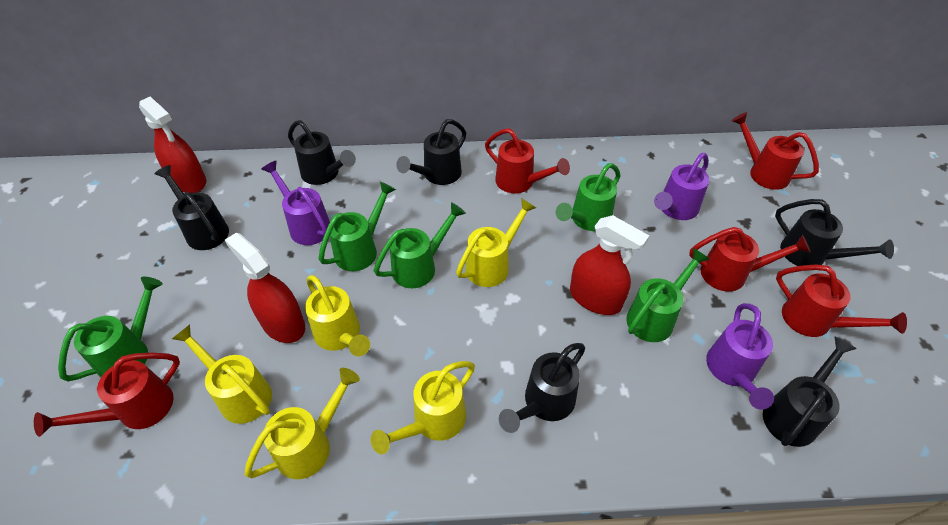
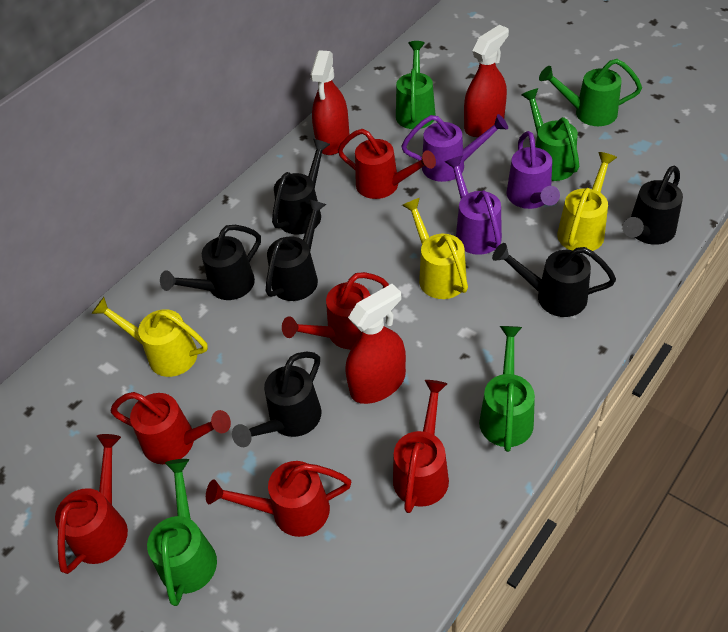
red watering can: 5 -> 6
yellow watering can: 5 -> 3

